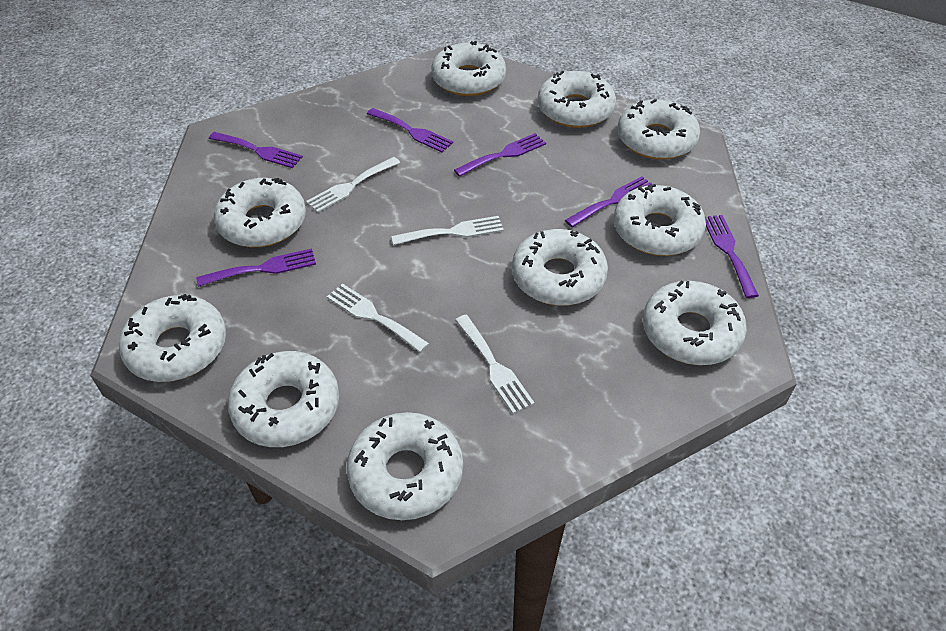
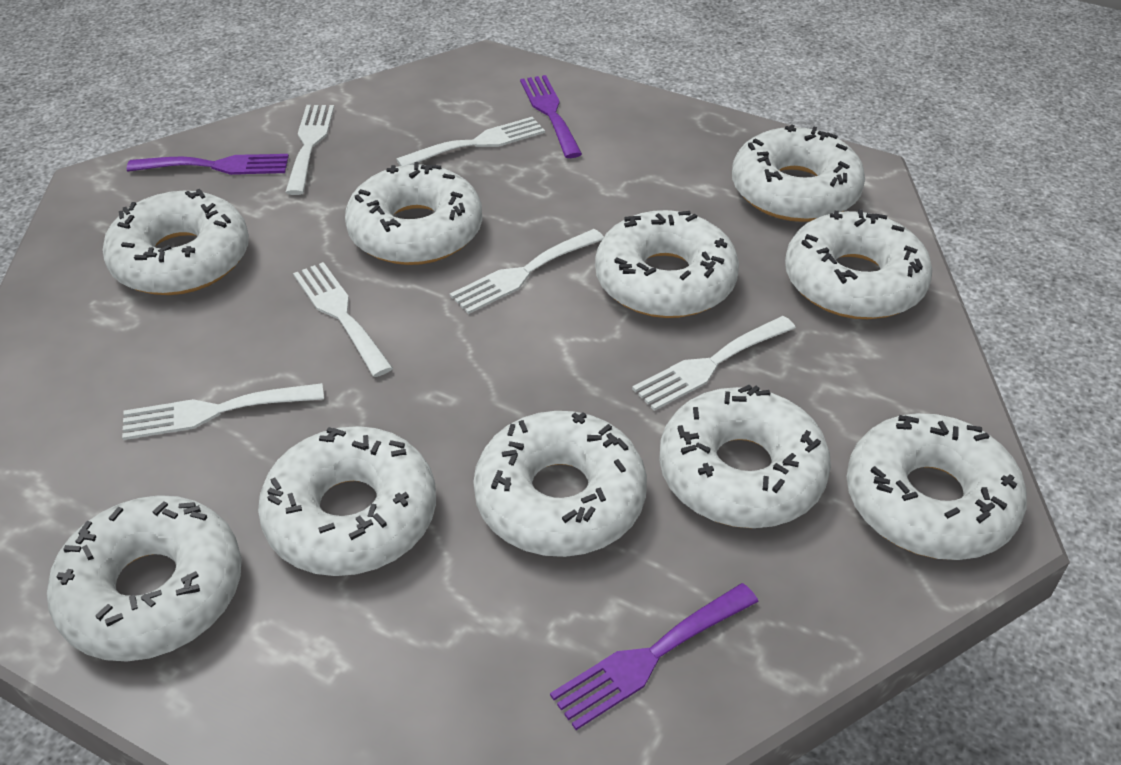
purple fork: 6 -> 3
white fork: 4 -> 6

